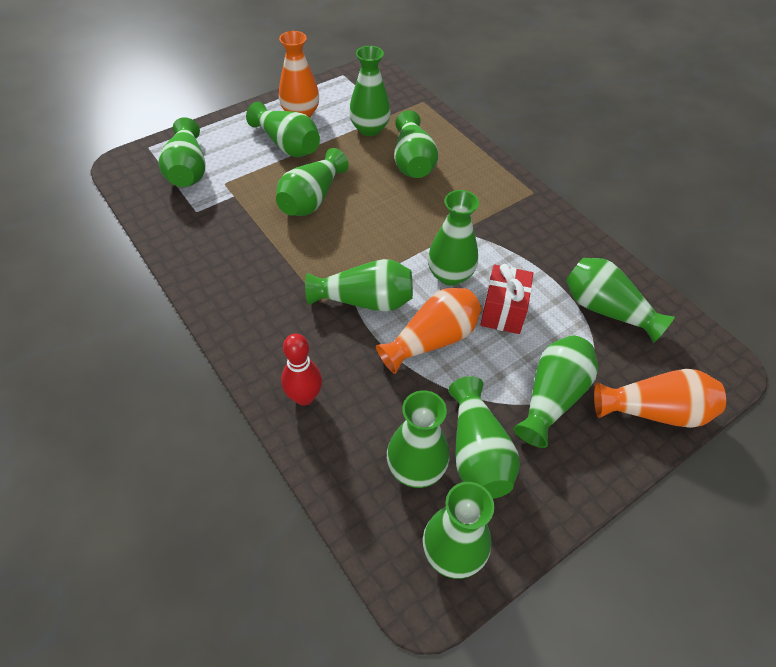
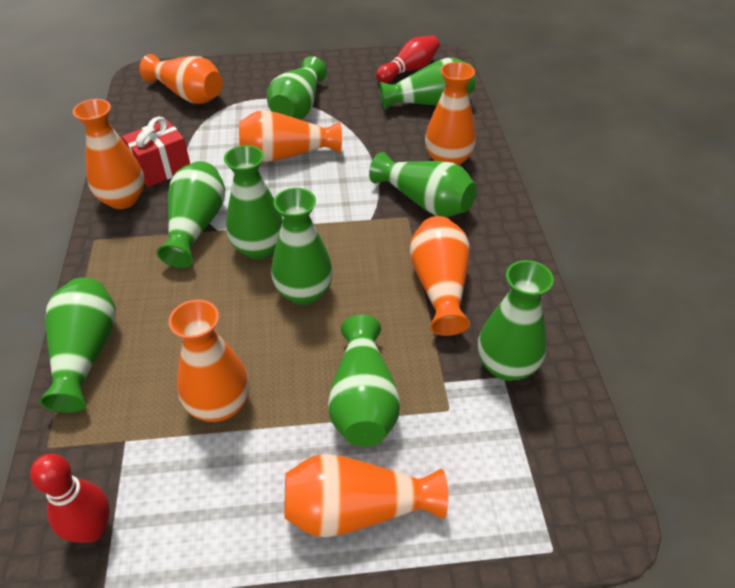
green vase: 12 -> 9
orange vase: 3 -> 7
red bowling pin: 1 -> 2

